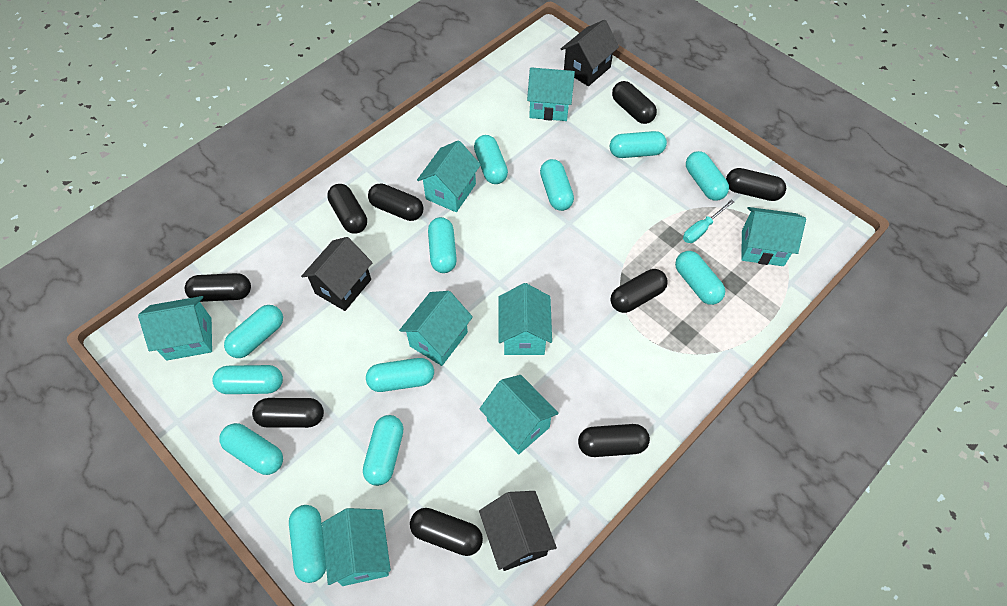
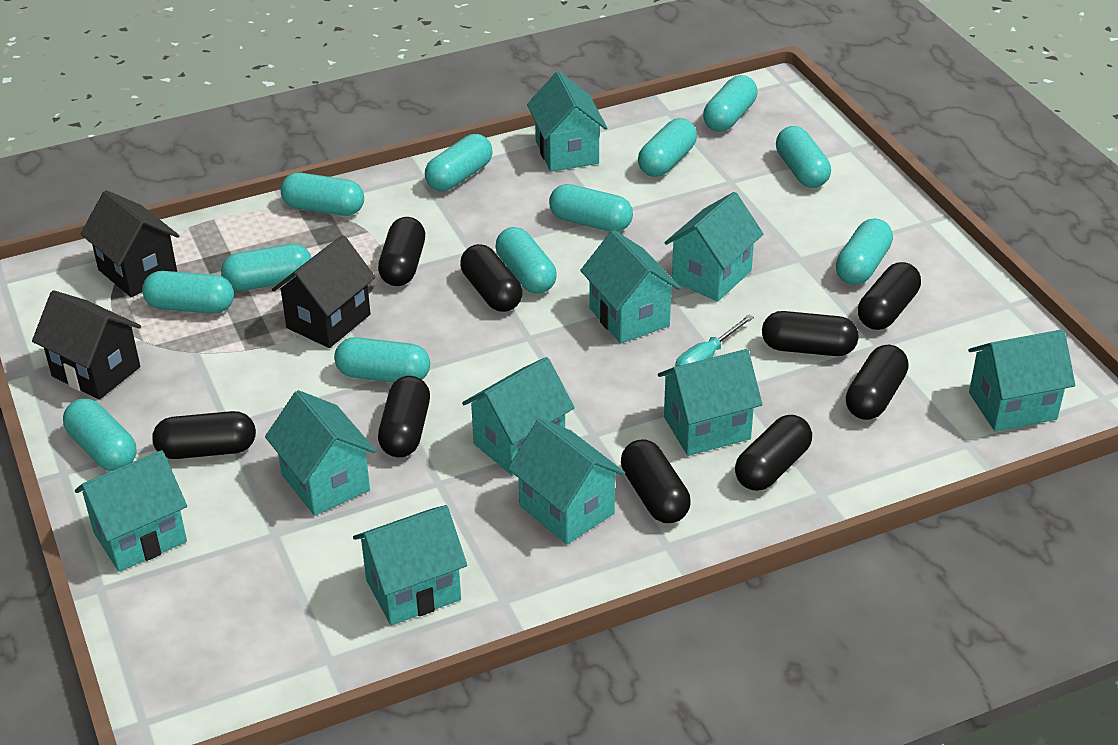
turquoise house: 8 -> 10

